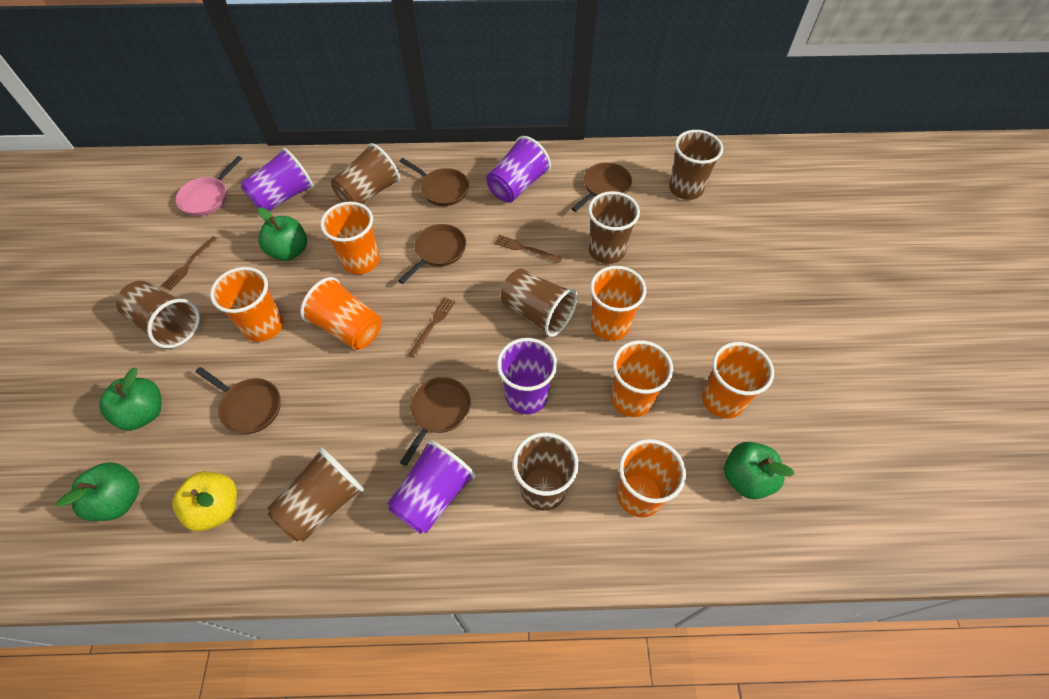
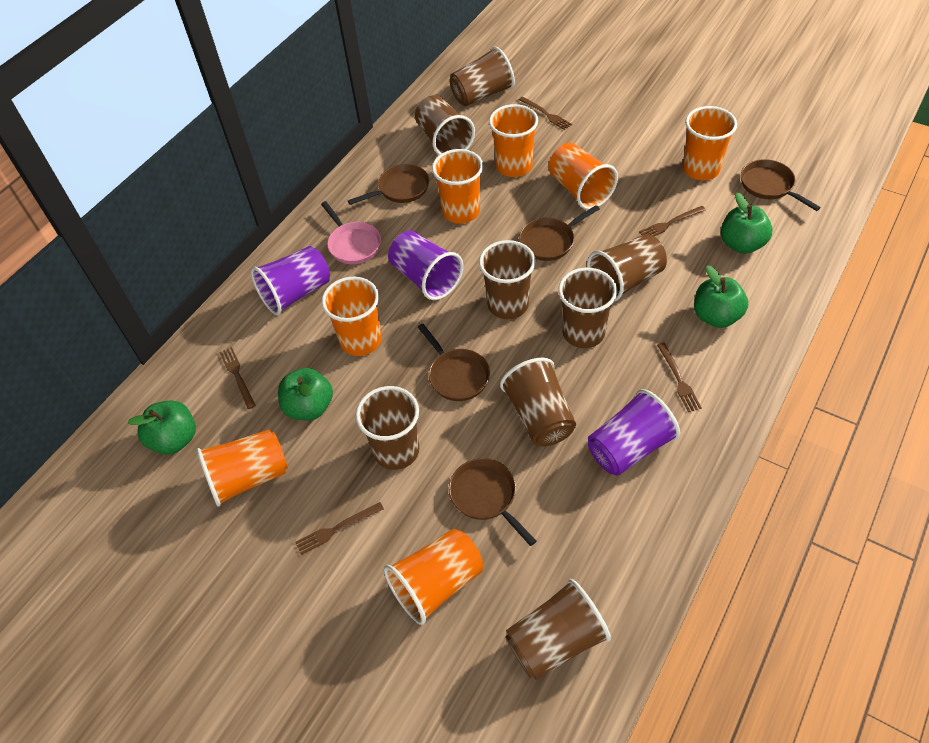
brown cup: 7 -> 8
brown fork: 3 -> 5
purple cup: 4 -> 3
yellow apple: 1 -> 0

